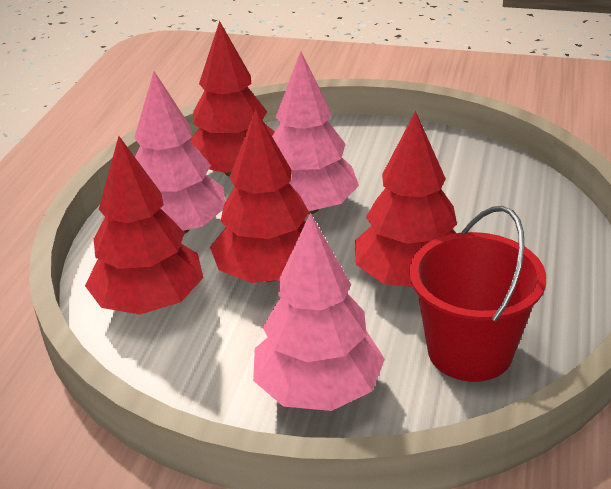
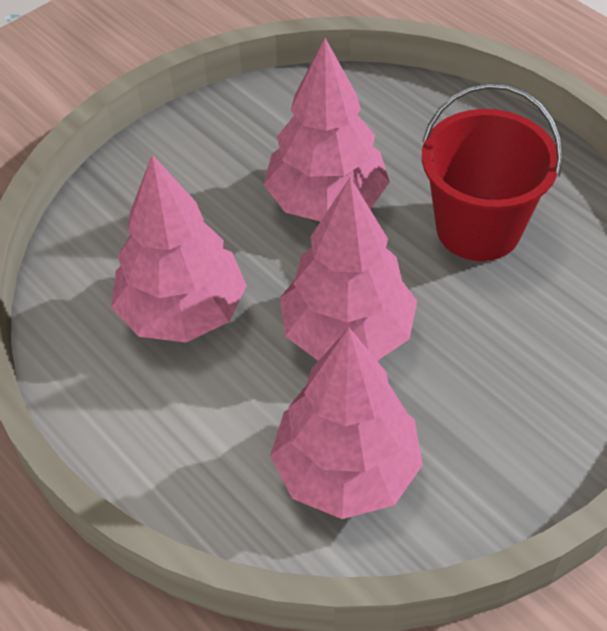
pink tree: 3 -> 4
red tree: 4 -> 0

